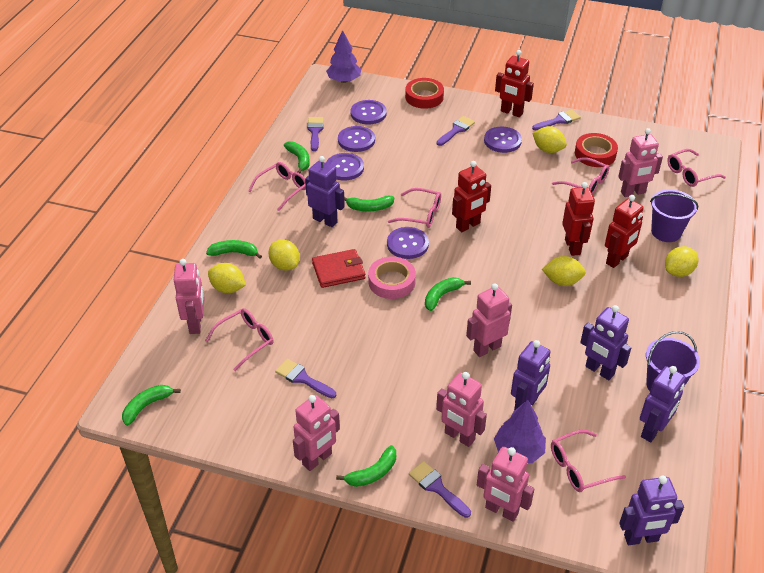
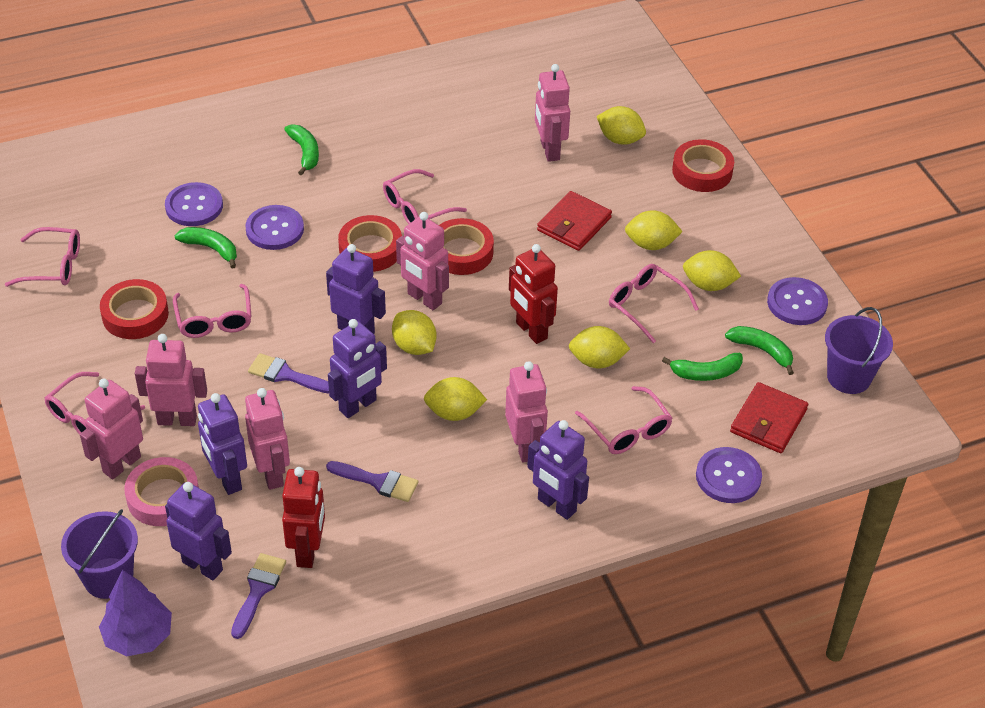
green banana: 6 -> 4
purple brush: 5 -> 3
purple button: 5 -> 4
purple tree: 2 -> 1
red robot: 4 -> 2
red tape: 2 -> 4
red wallet: 1 -> 2
yellow lemon: 5 -> 6

